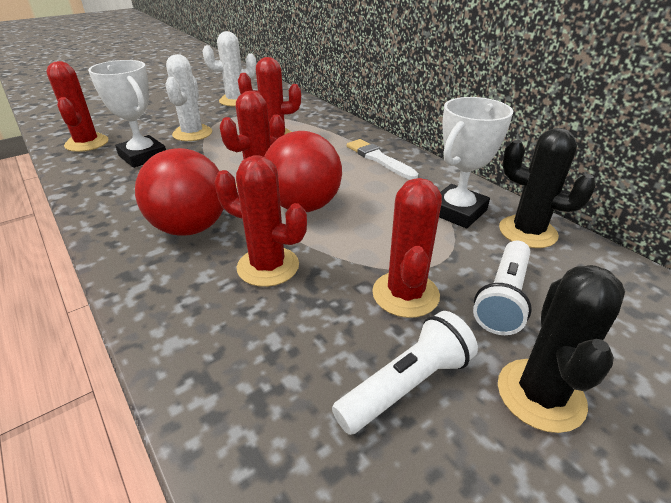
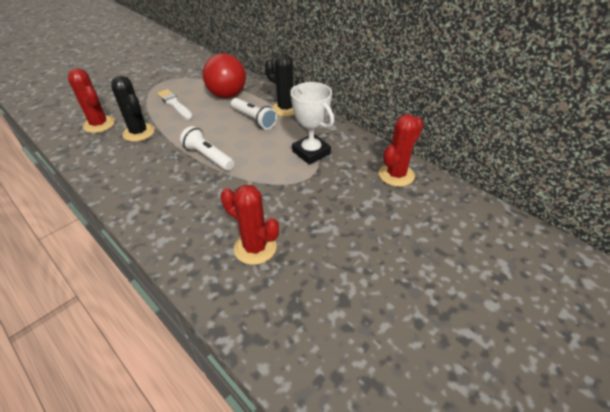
red ball: 2 -> 1
red cactus: 5 -> 3
white cactus: 2 -> 0
white trophy: 2 -> 1

